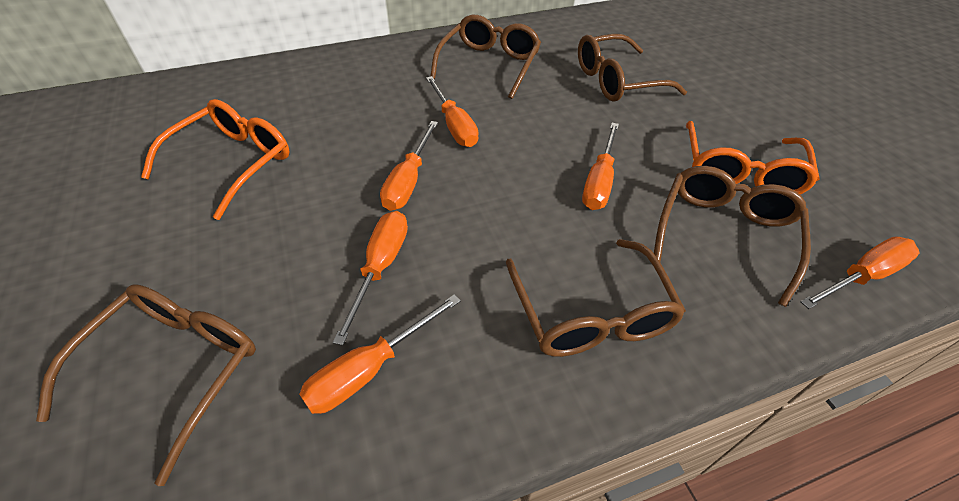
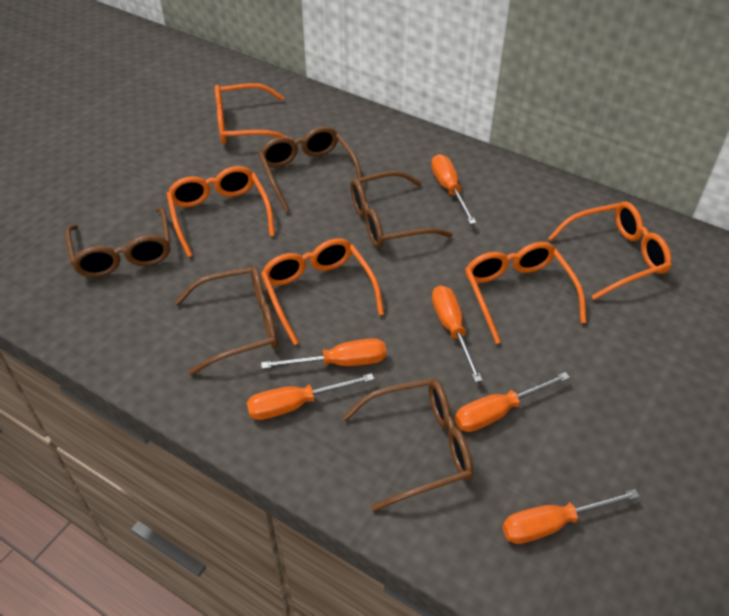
orange glasses: 2 -> 5

